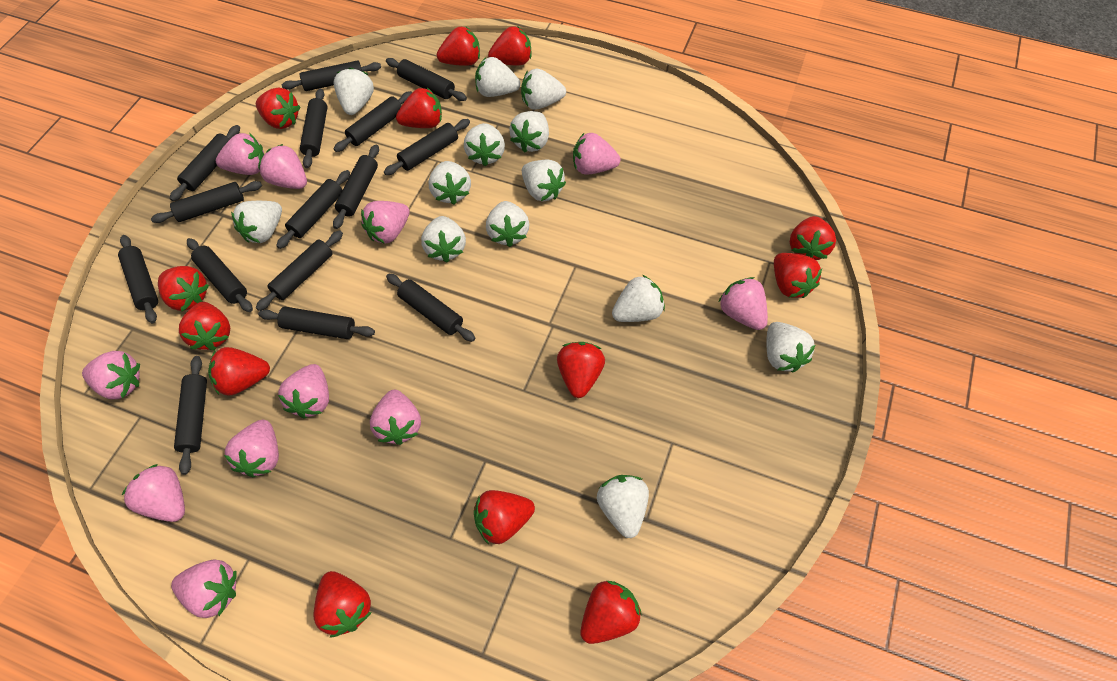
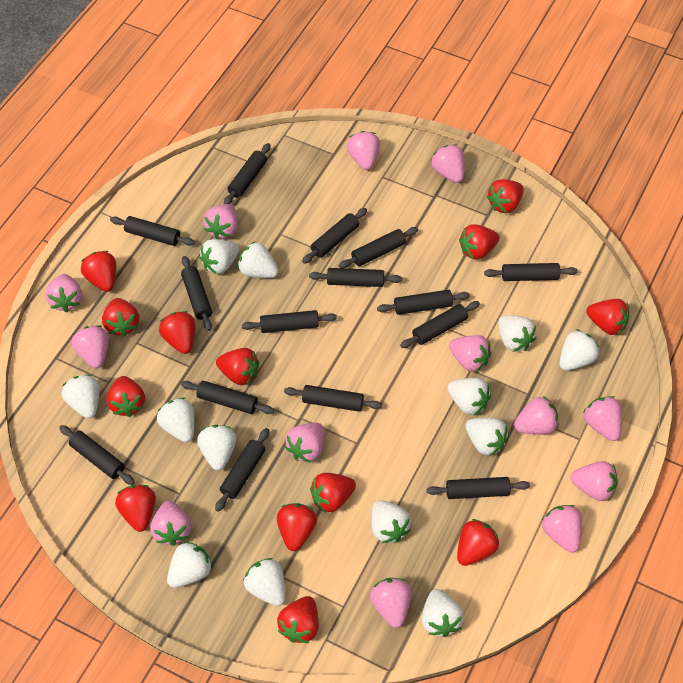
pink strawberry: 11 -> 13

